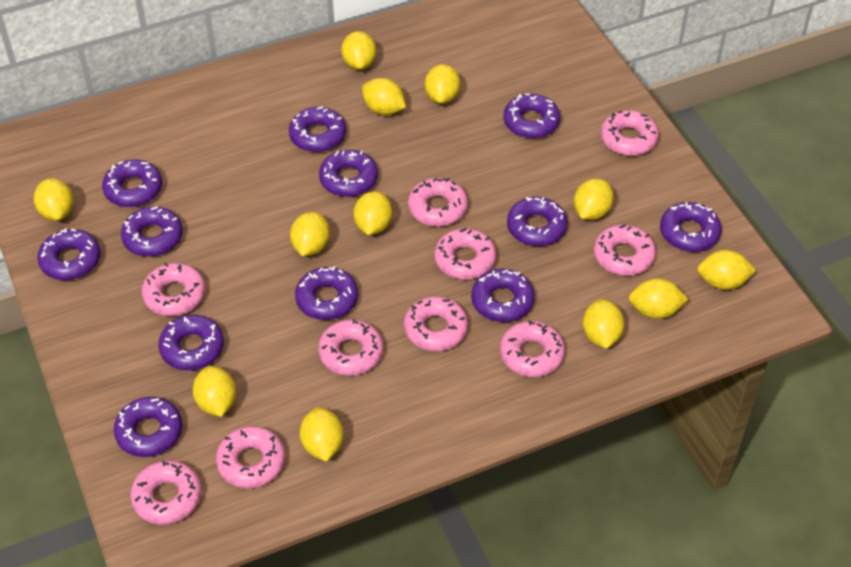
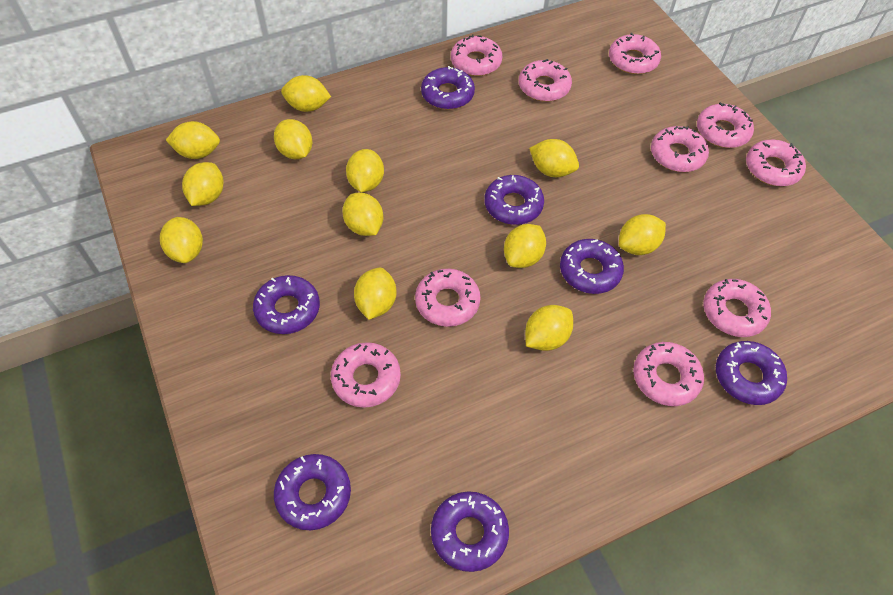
purple donut: 12 -> 7

